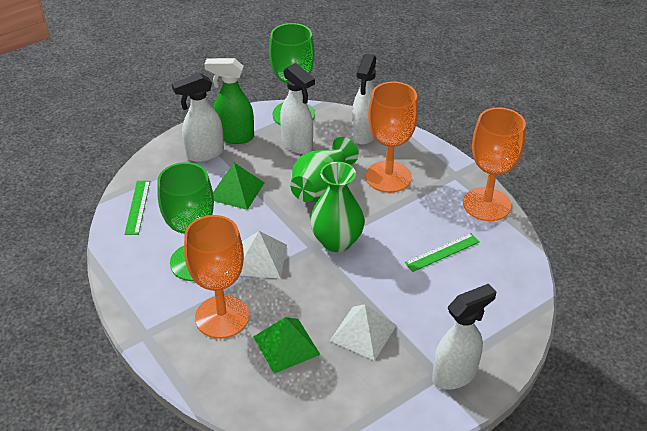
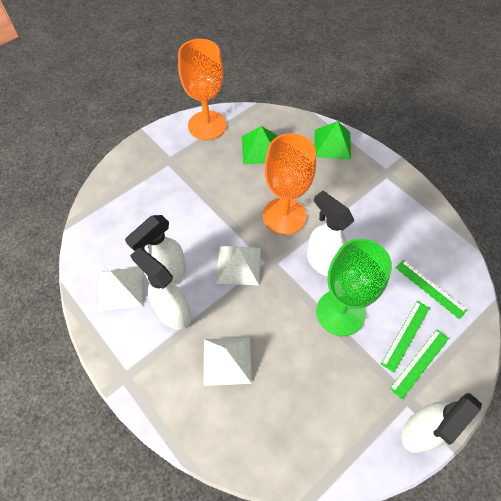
green goblet: 2 -> 1
green ruler: 2 -> 3
green spray bottle: 1 -> 0
green vase: 2 -> 0
orange goblet: 3 -> 2
white pyramid: 2 -> 3

